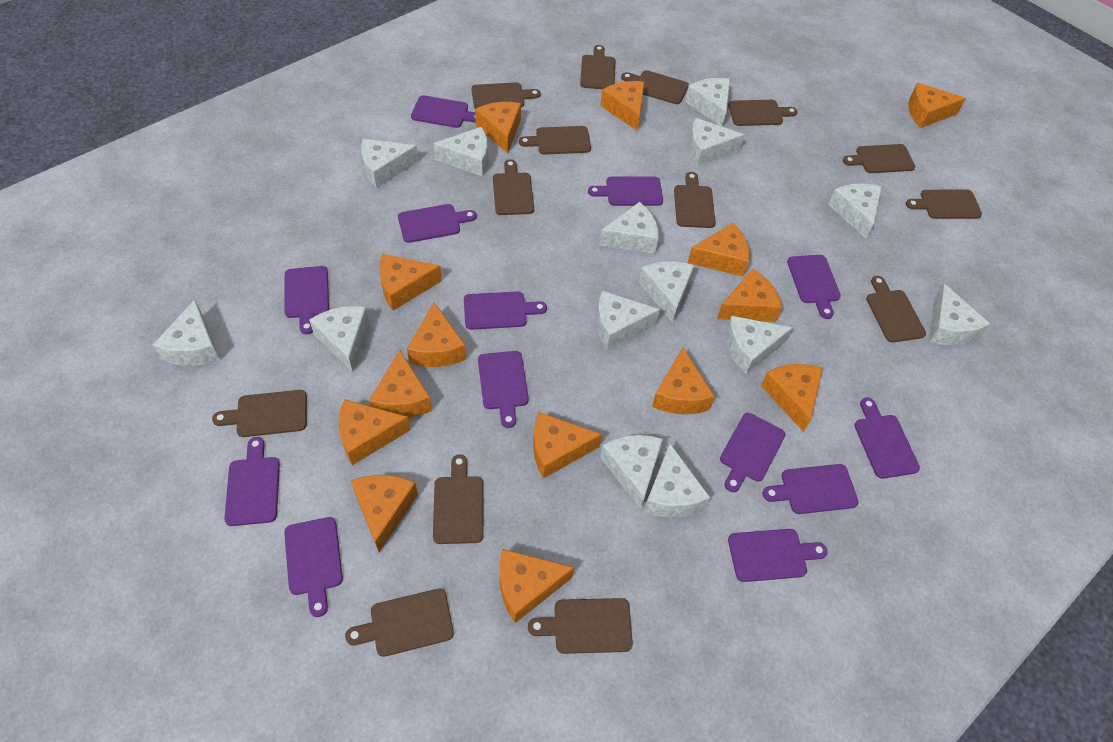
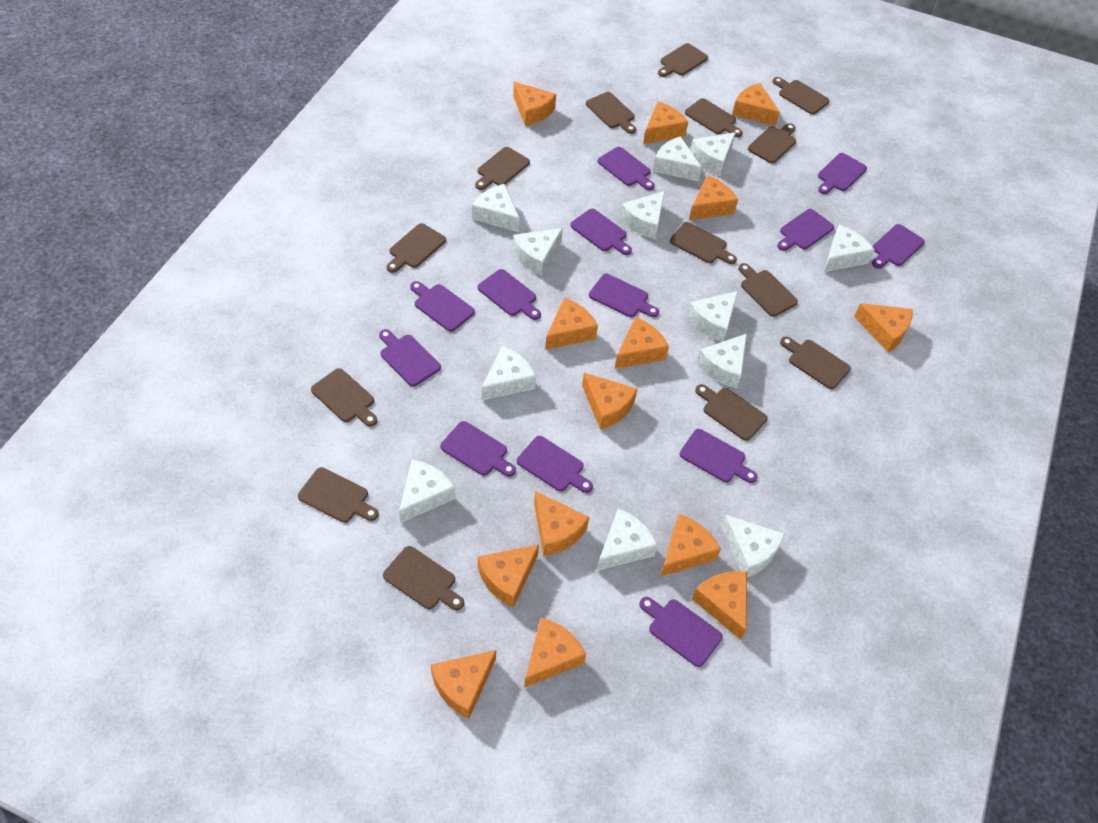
white cheese: 14 -> 12

